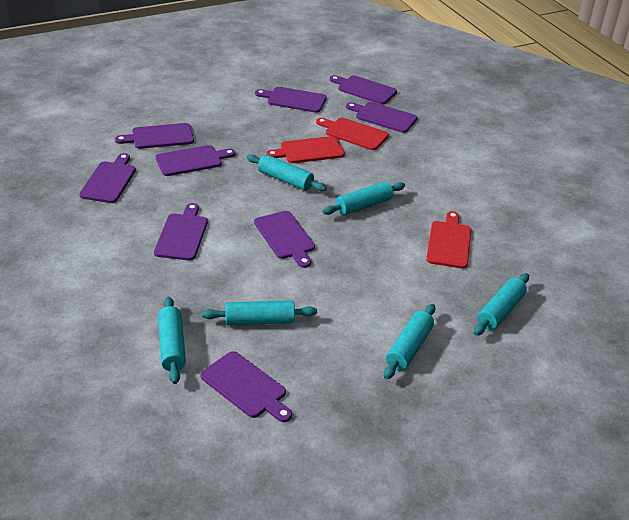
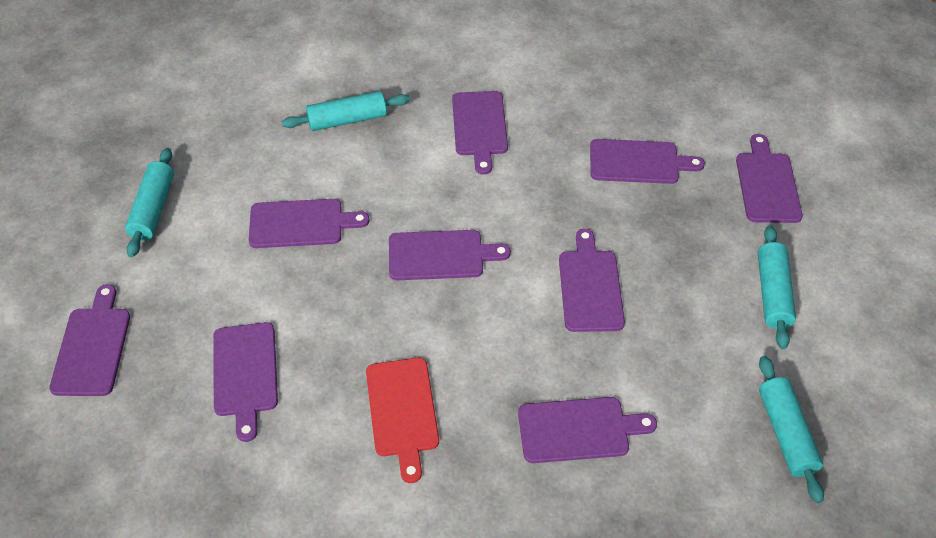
red cutting board: 3 -> 1
turquoise rolling pin: 6 -> 4

